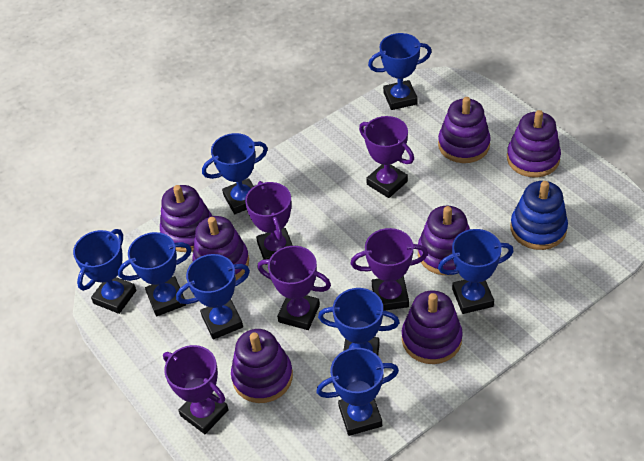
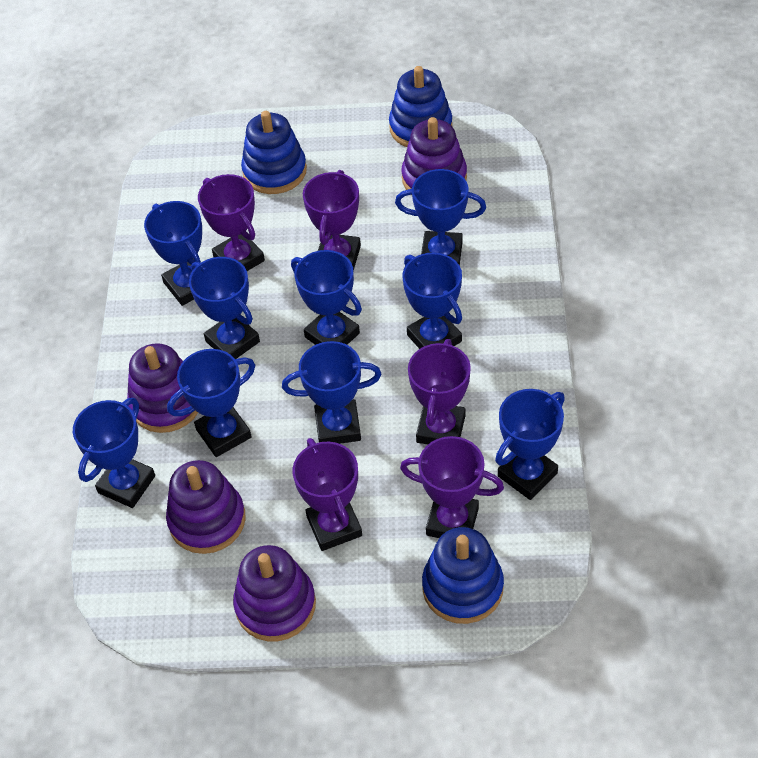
blue stacking toy: 1 -> 3
blue trophy: 8 -> 9
purple stacking toy: 7 -> 4

